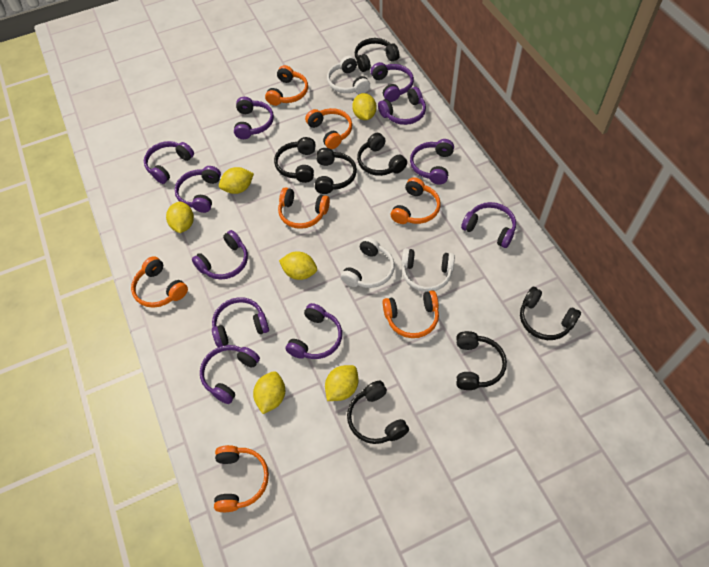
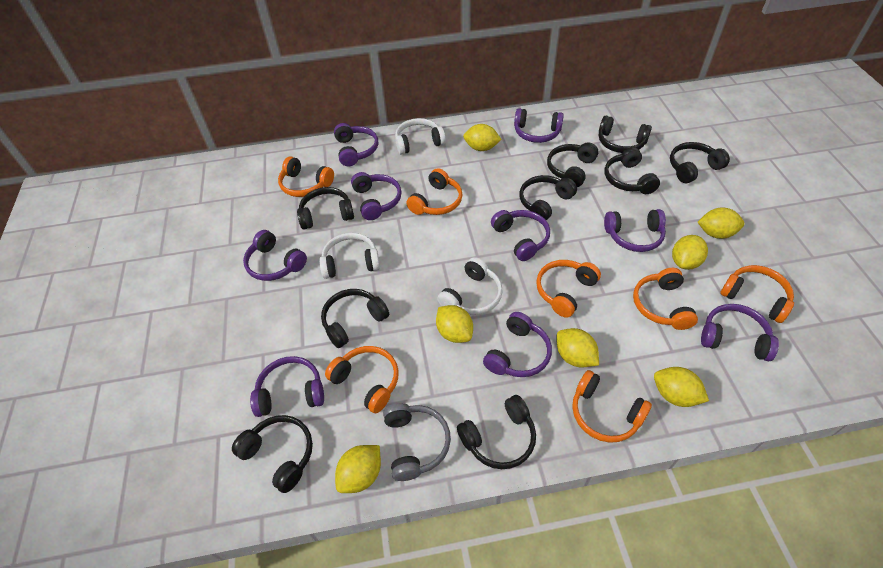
black headphones: 7 -> 9
grey headphones: 0 -> 1
purple headphones: 11 -> 9
yellow lemon: 6 -> 7

